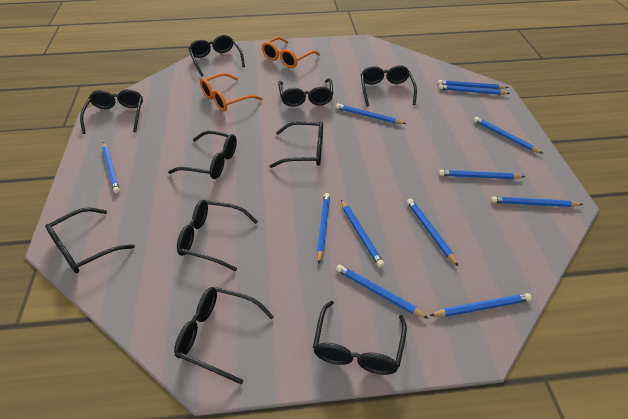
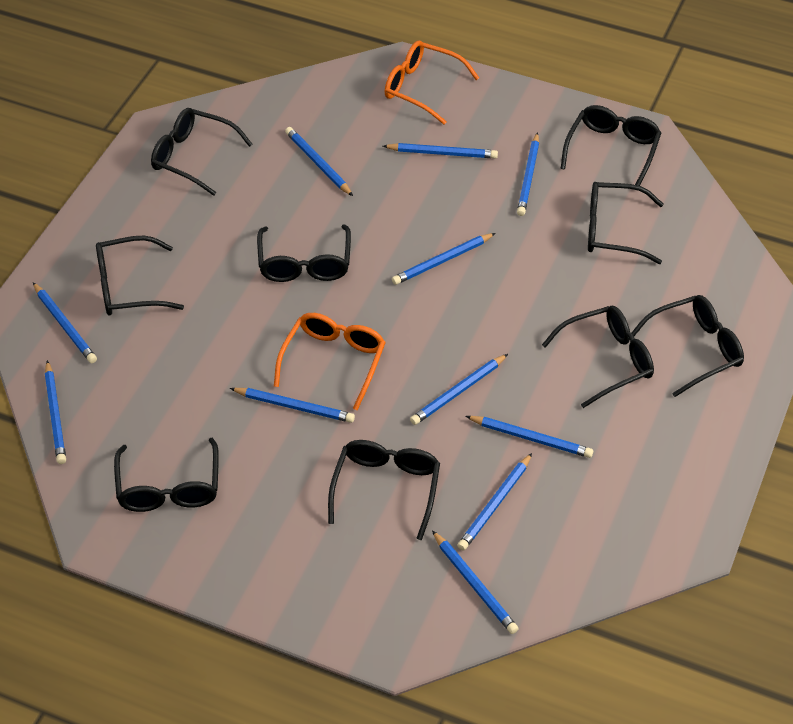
black glasses: 10 -> 9
blue pencil: 12 -> 11

